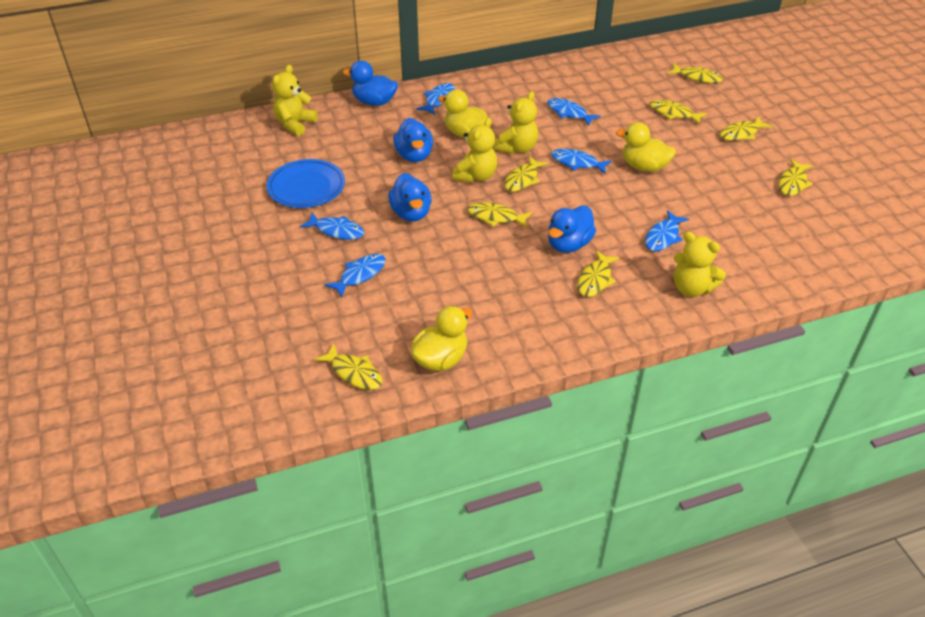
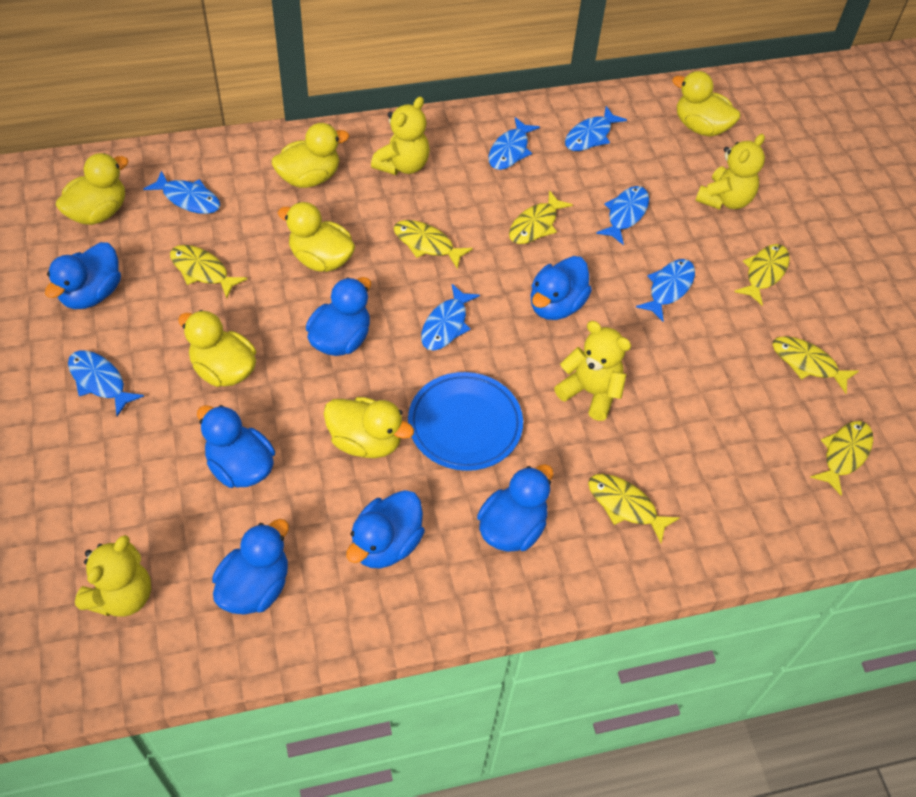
blue duck: 4 -> 7
blue fish: 6 -> 7
yellow duck: 3 -> 6
yellow fish: 8 -> 7

